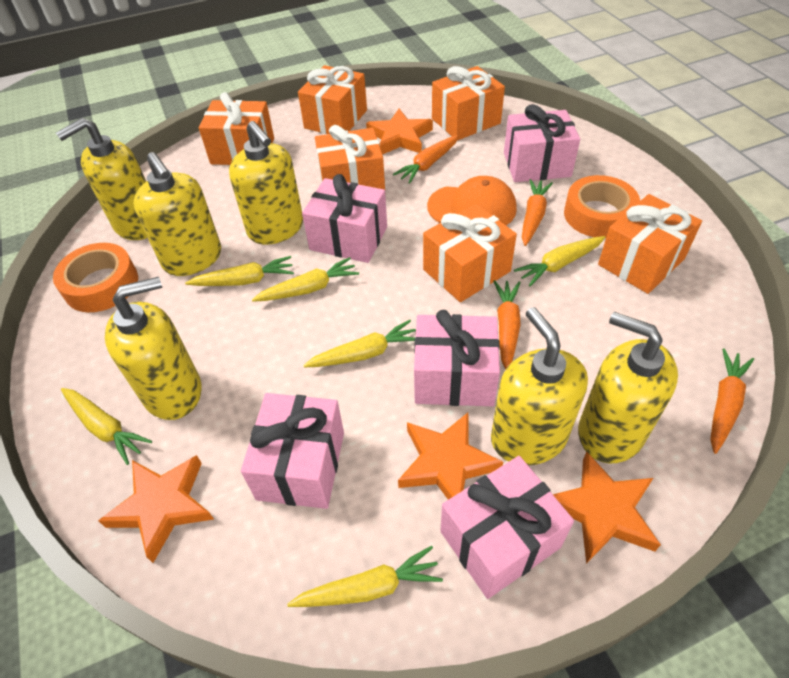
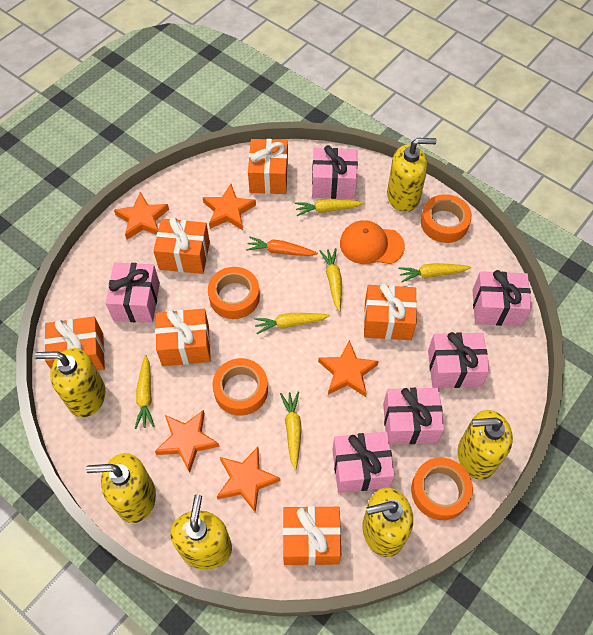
orange carrot: 4 -> 1
orange star: 4 -> 5
orange tape: 2 -> 4
pink gift: 5 -> 6

